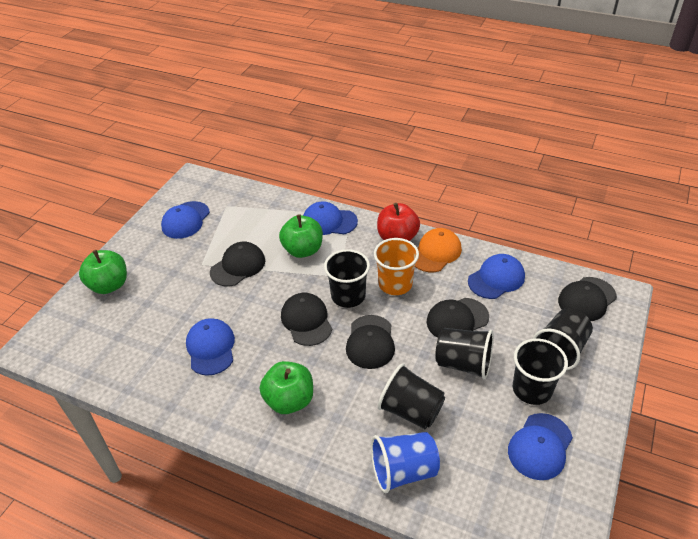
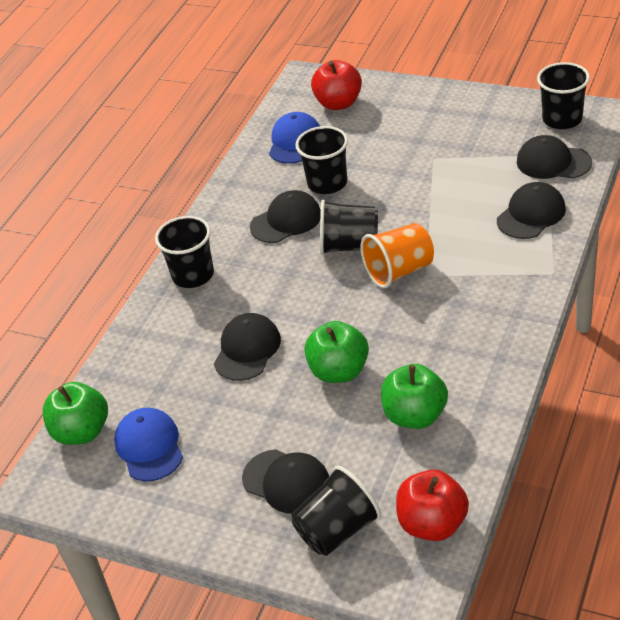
blue cap: 5 -> 2
blue cup: 1 -> 0
orange cap: 1 -> 0
red apple: 1 -> 2

